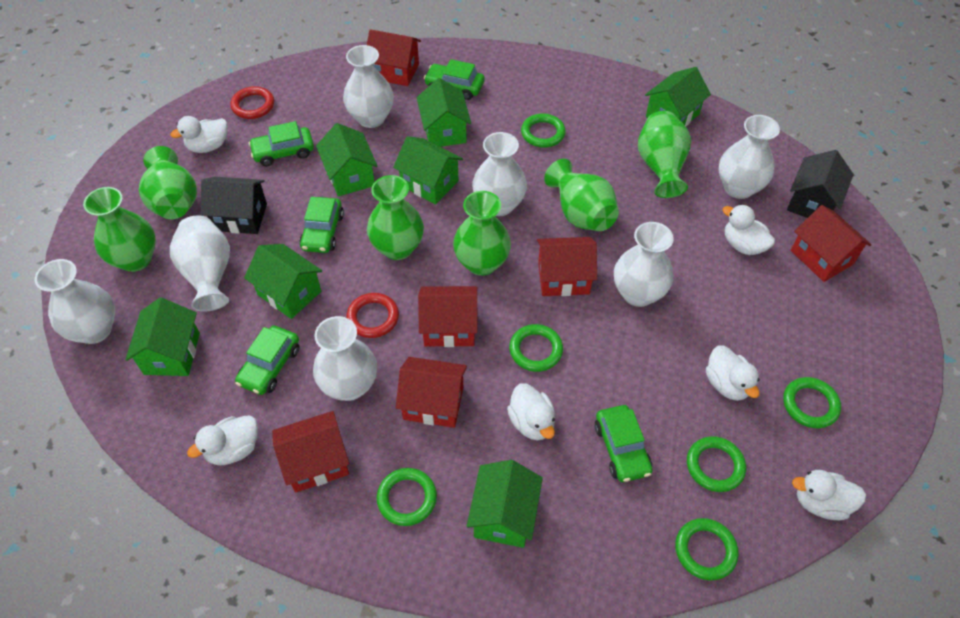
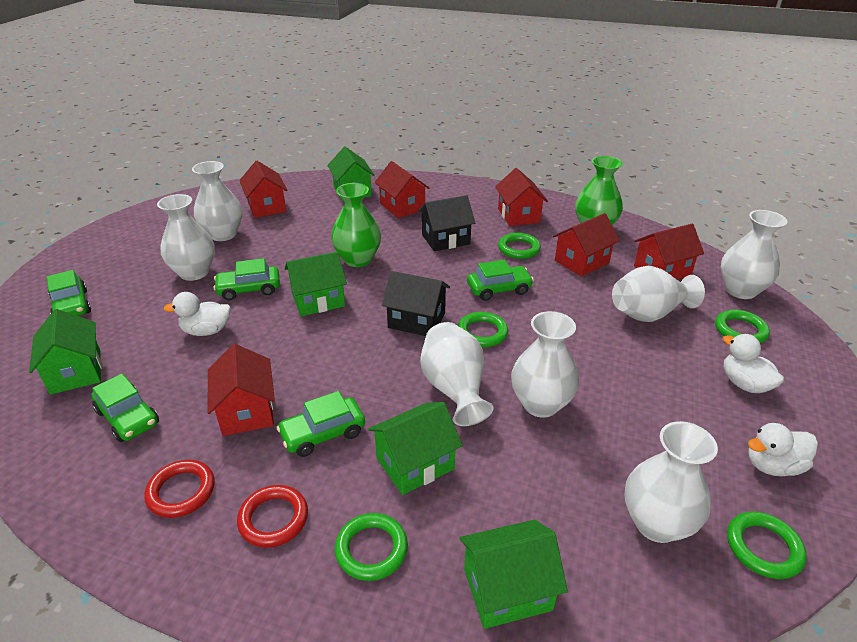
green house: 7 -> 5
green ring: 6 -> 5
green vase: 6 -> 2
white duck: 6 -> 3

